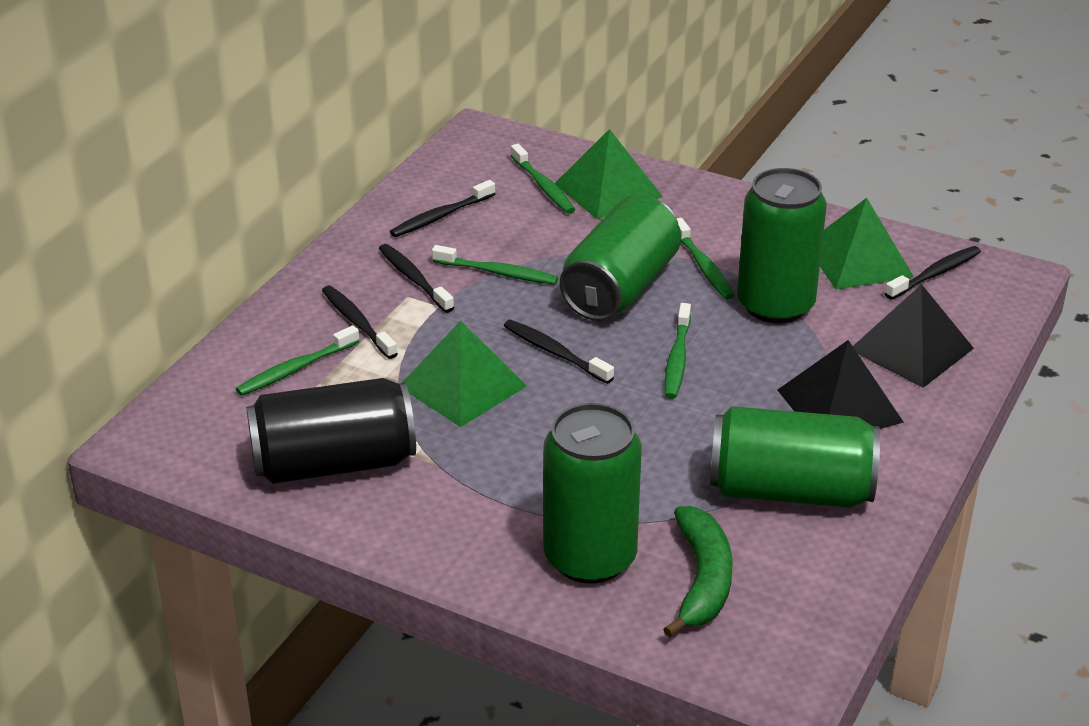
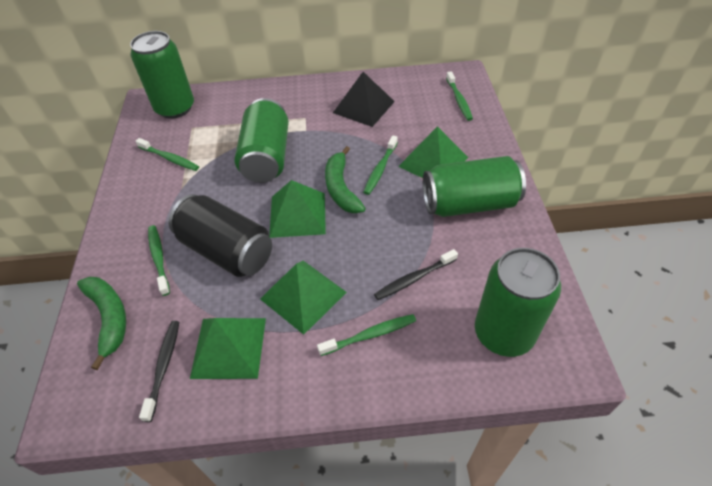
black pyramid: 2 -> 1
black toothbrush: 5 -> 2
green banana: 1 -> 2
green pyramid: 3 -> 4

